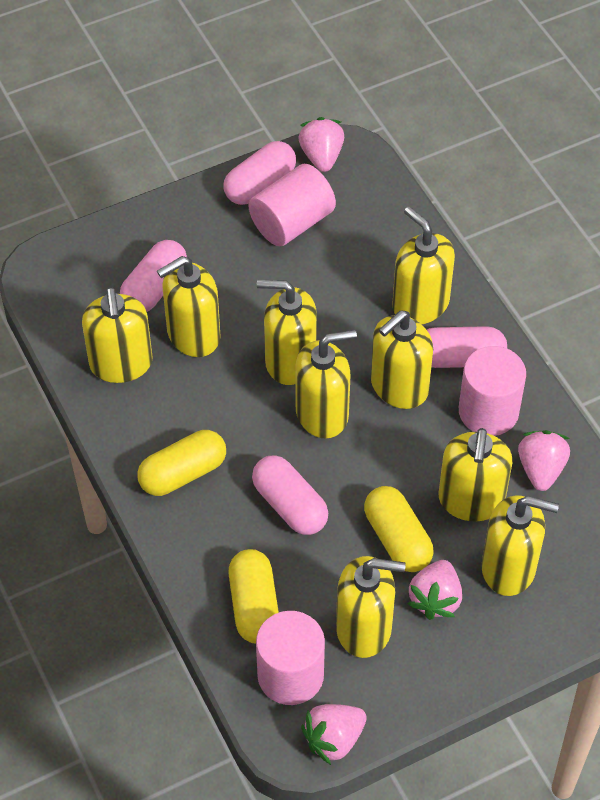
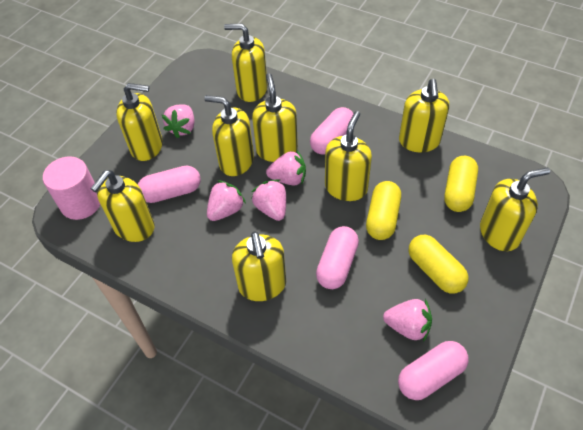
pink cylinder: 3 -> 1
pink strawberry: 4 -> 5

